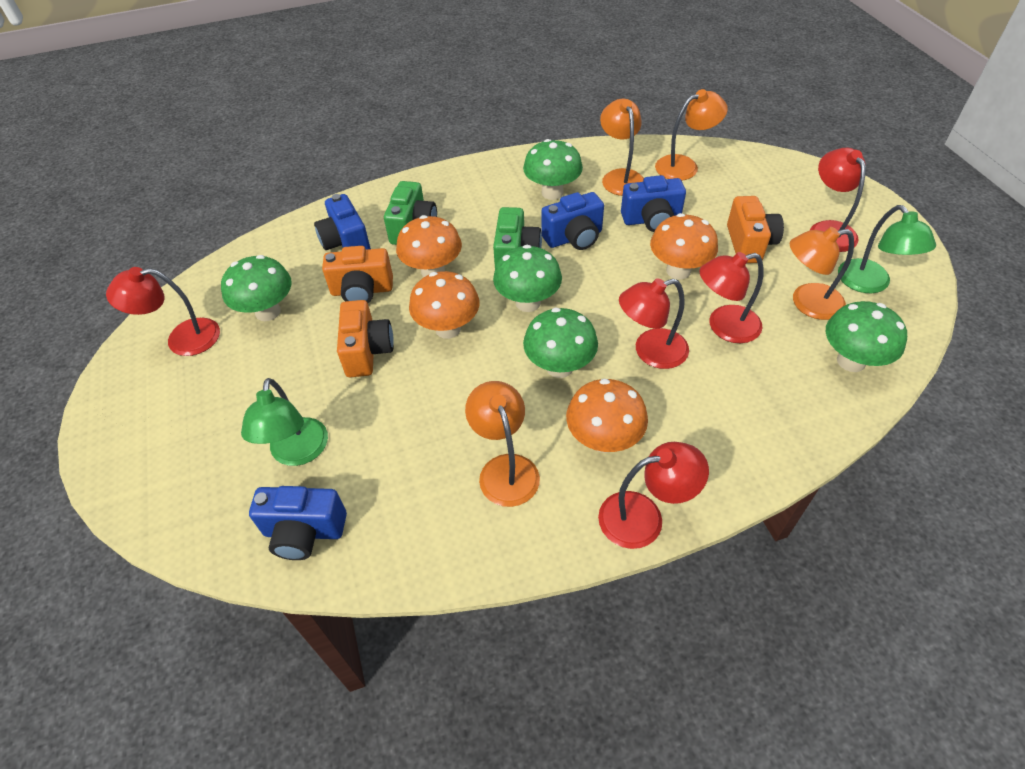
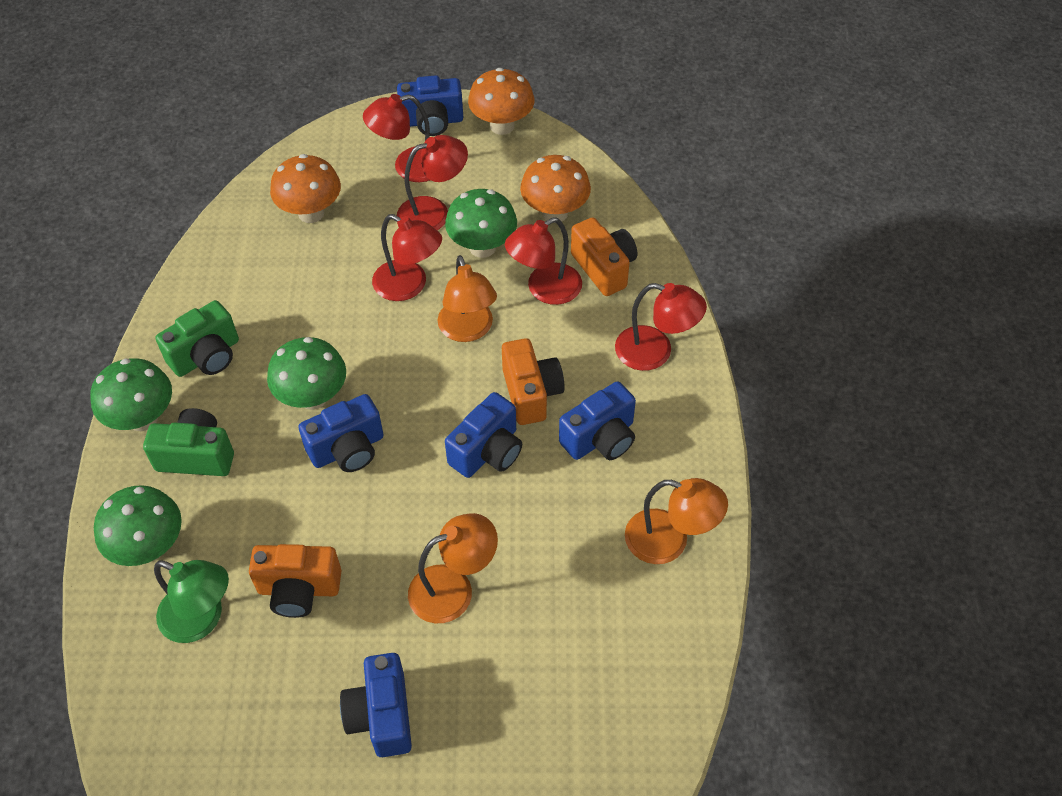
blue camera: 4 -> 5
green lamp: 2 -> 1
green mushroom: 5 -> 4
orange lamp: 4 -> 3
orange mushroom: 4 -> 3

